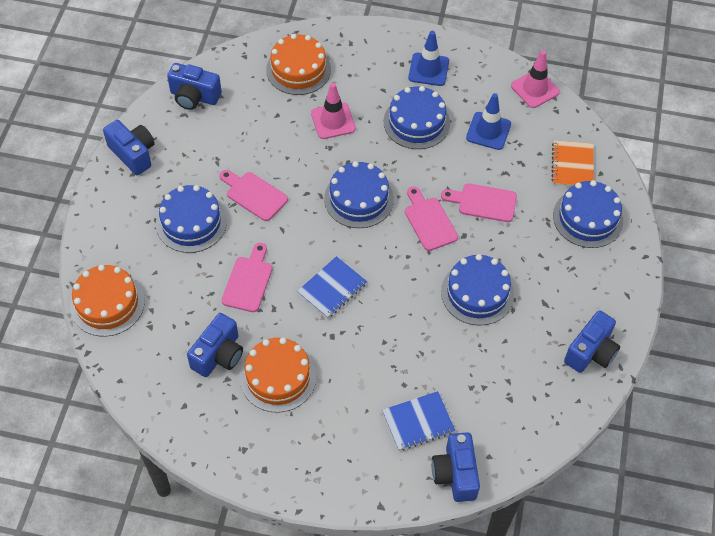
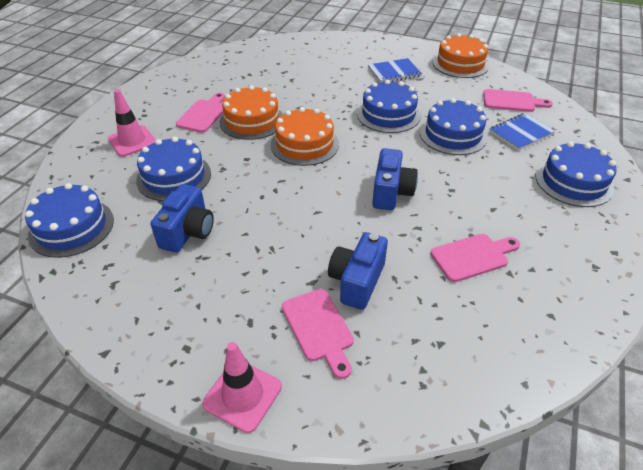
blue camera: 5 -> 3
blue traffic cone: 2 -> 0
orange notebook: 1 -> 0

